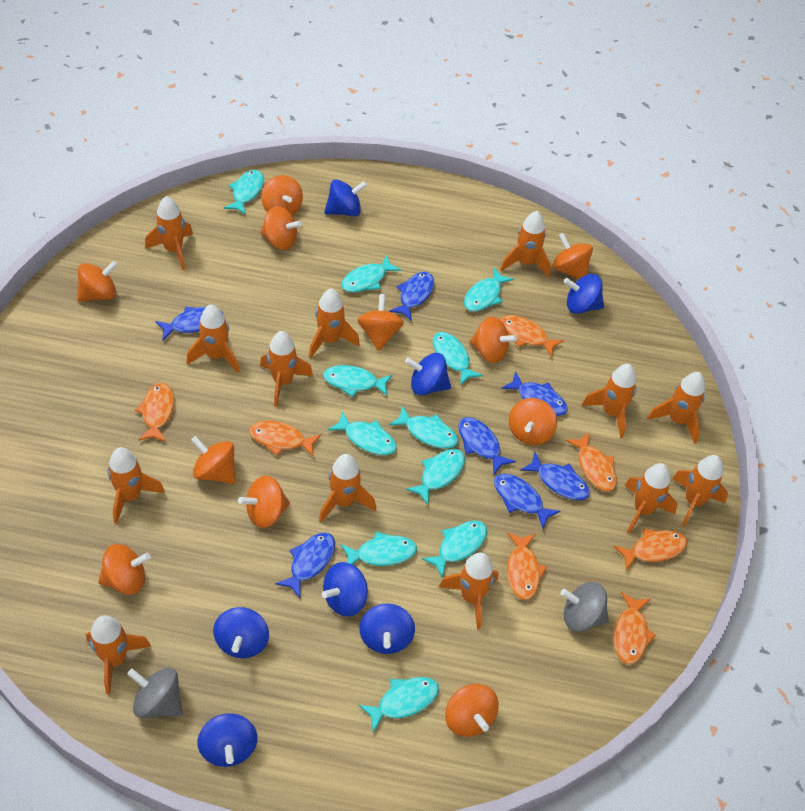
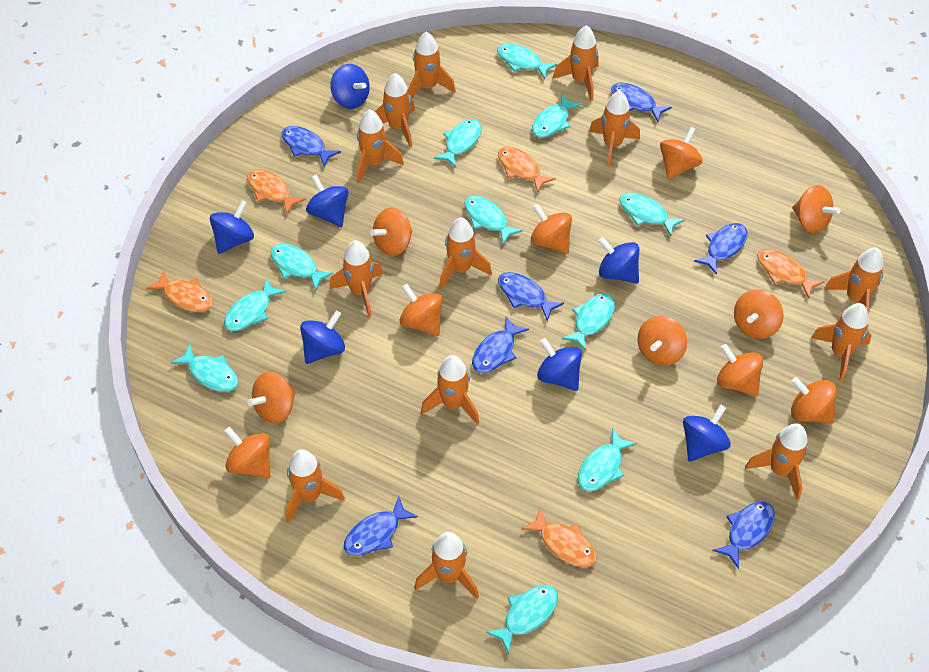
grey spinning top: 2 -> 0
orange fish: 7 -> 5

